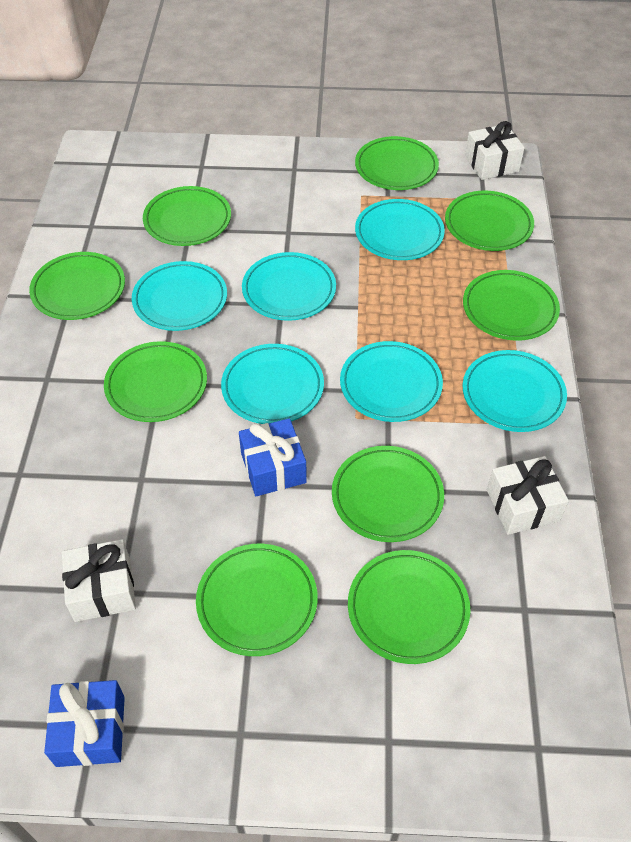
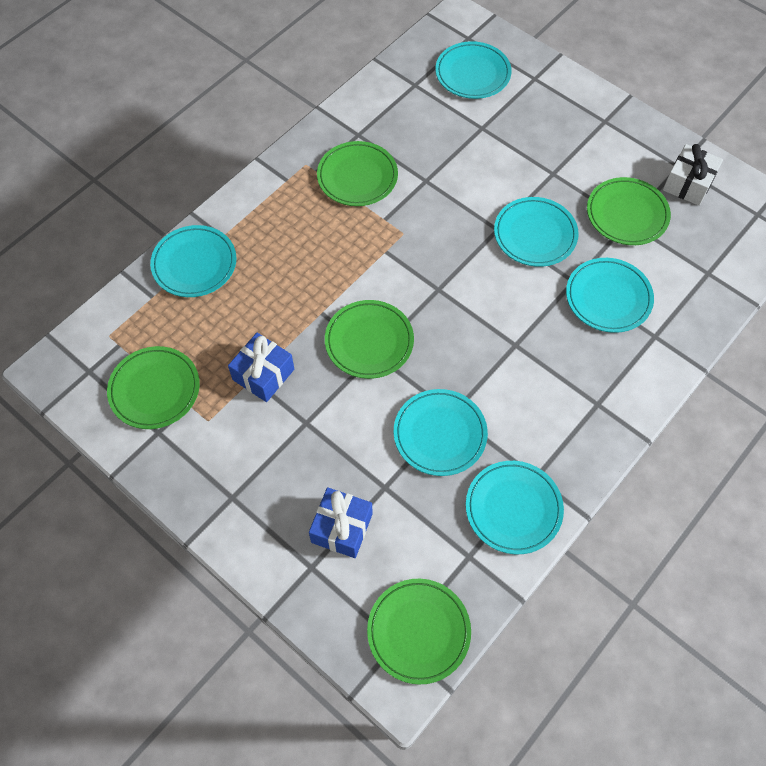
green plate: 9 -> 5
white gift: 3 -> 1

